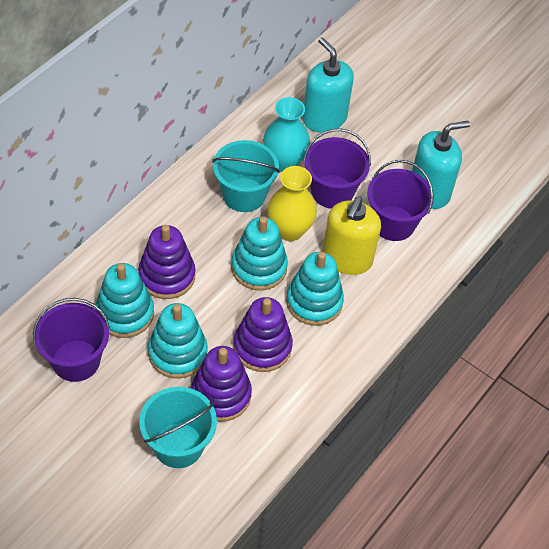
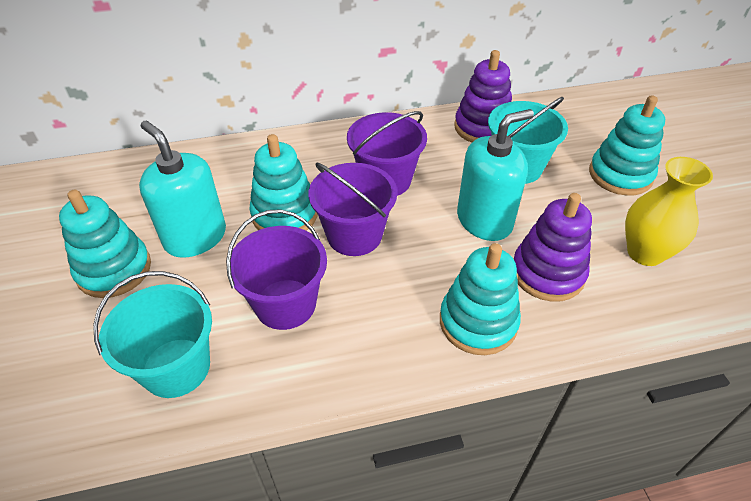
purple stacking toy: 3 -> 2
turquoise vase: 1 -> 0
yellow soap dispenser: 1 -> 0

